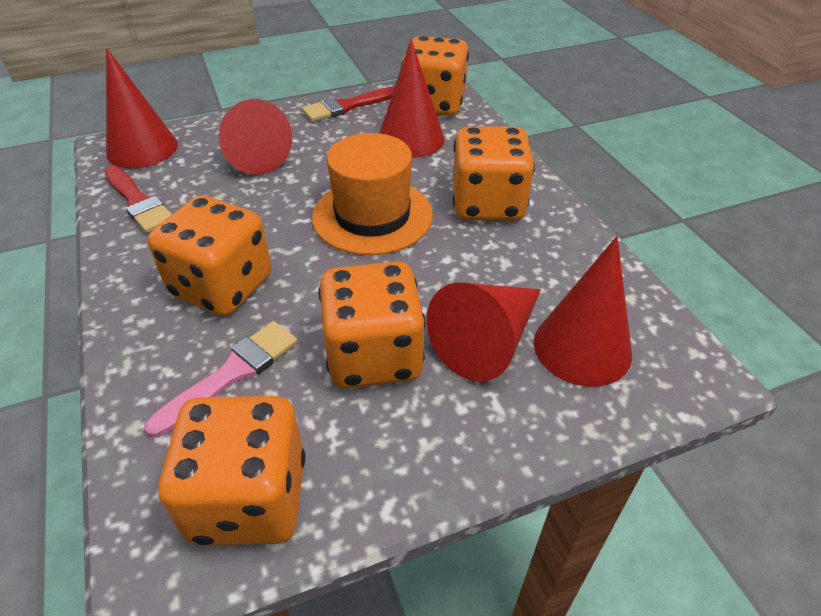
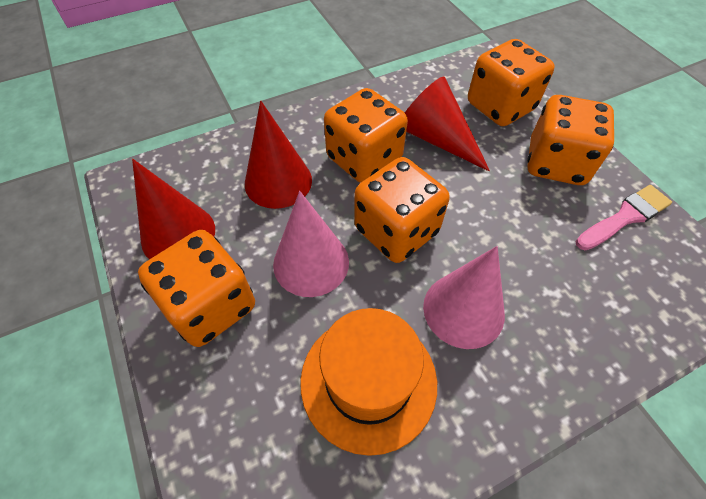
pink cone: 0 -> 2
red brush: 2 -> 0
red cone: 5 -> 3

